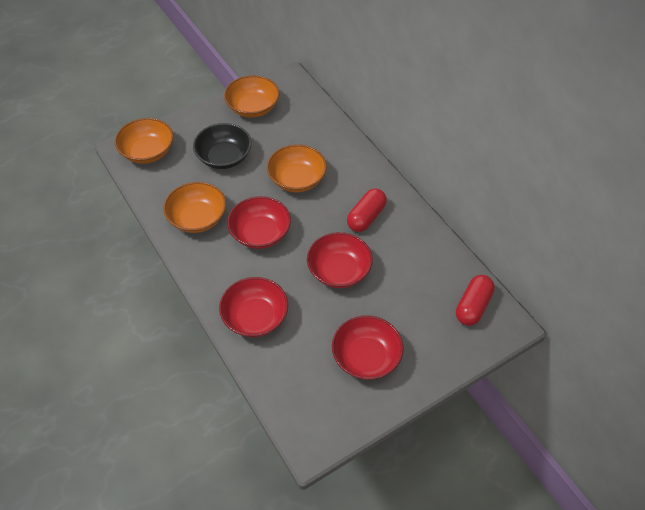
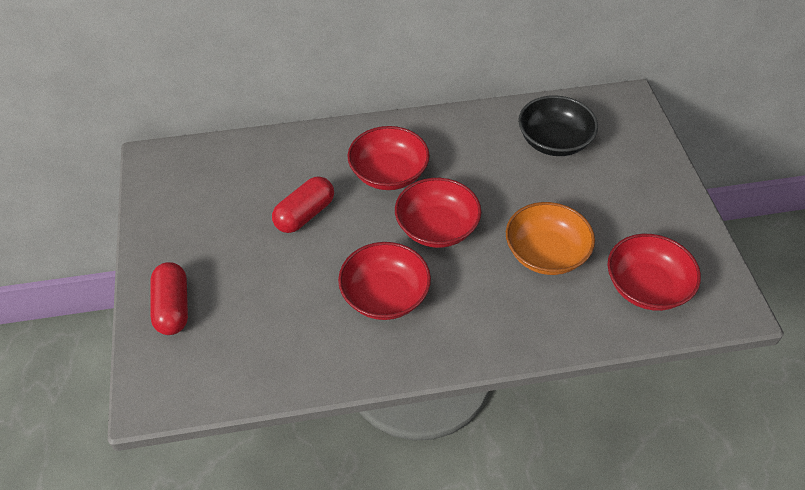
orange bowl: 4 -> 1

